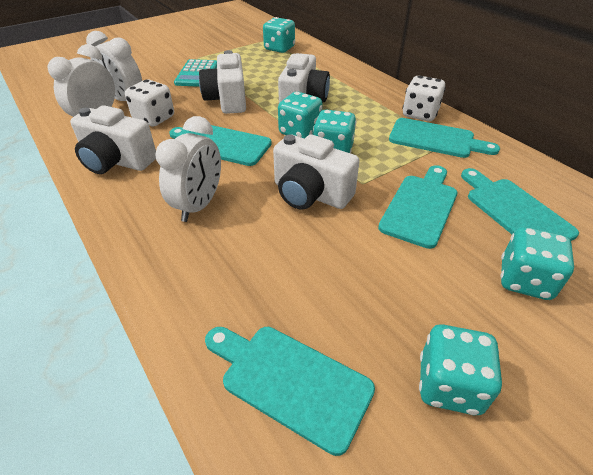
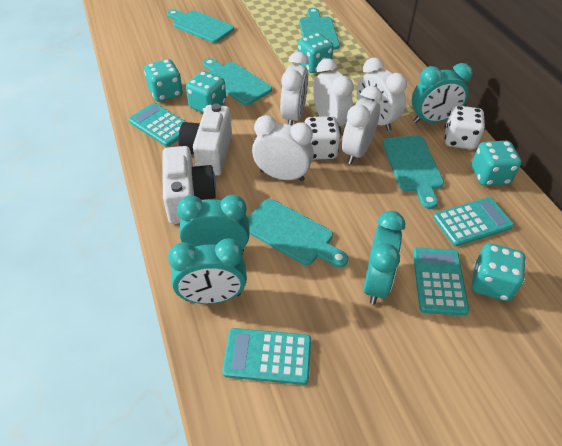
turquoise calculator: 1 -> 4
turquoise clock: 0 -> 4
white camera: 4 -> 2
white clock: 3 -> 5

